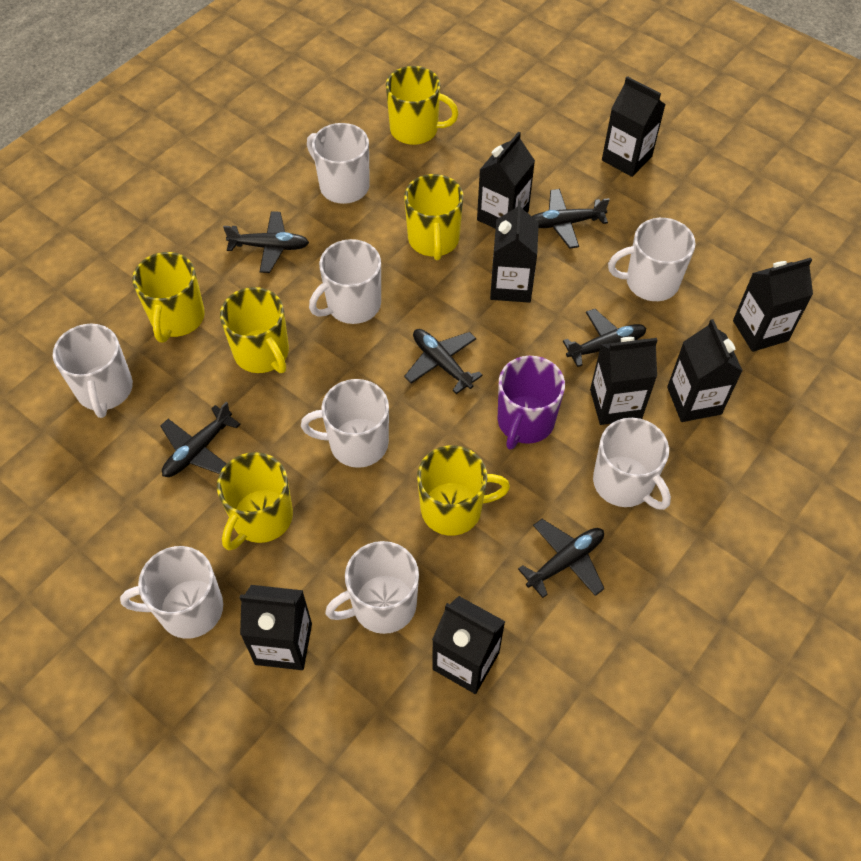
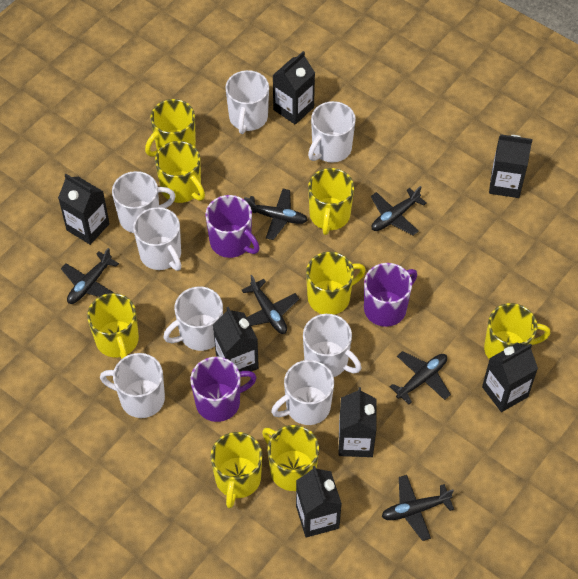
black carton: 8 -> 7
purple mug: 1 -> 3
yellow mug: 6 -> 8

